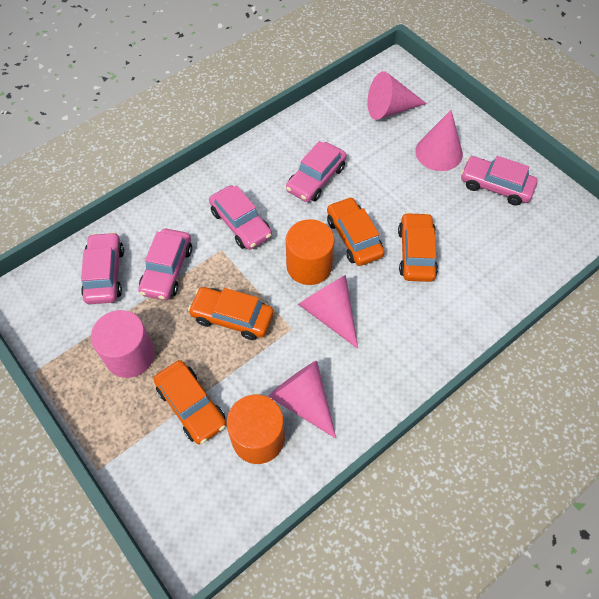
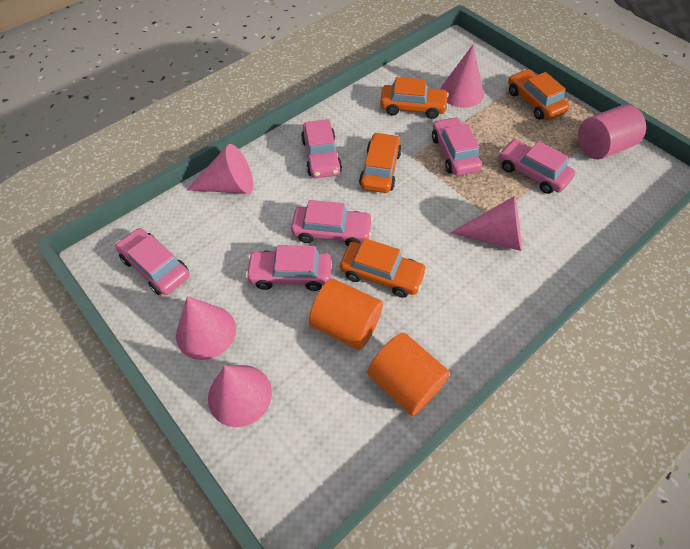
pink car: 5 -> 6
pink cone: 4 -> 5

